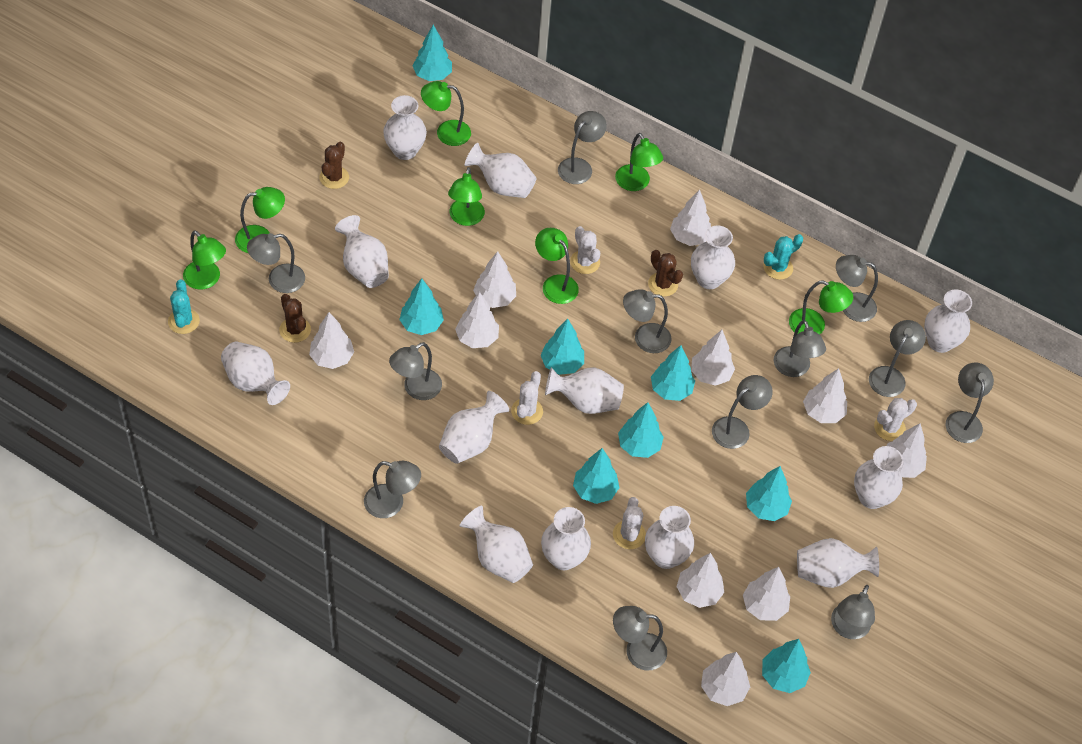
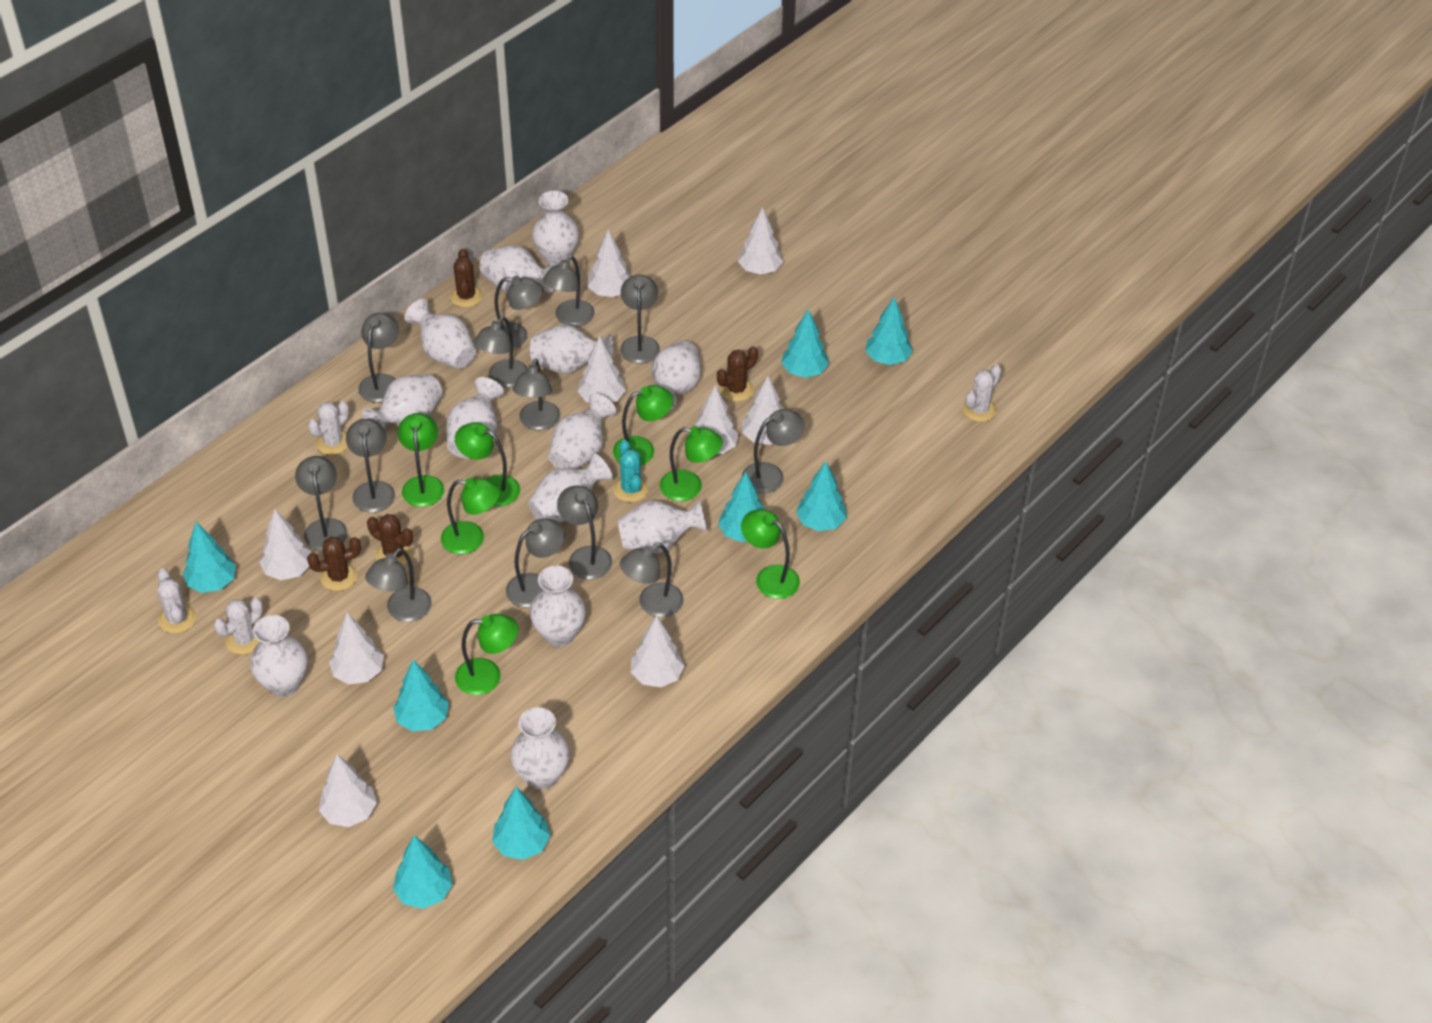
brown cactus: 3 -> 4
grey lamp: 12 -> 13
turquoise cactus: 2 -> 1
white tree: 10 -> 9

